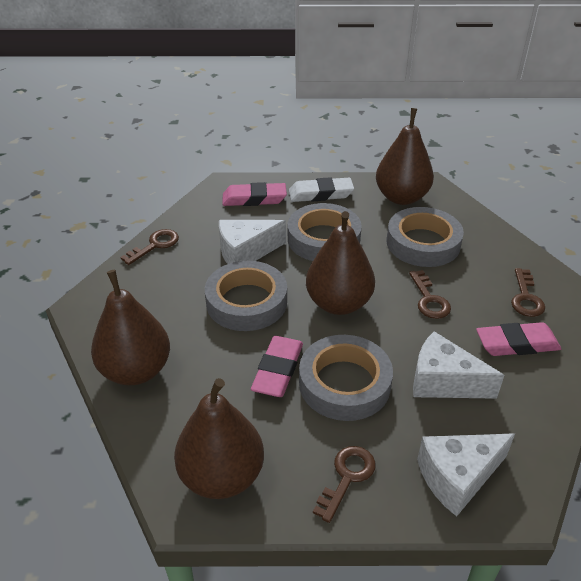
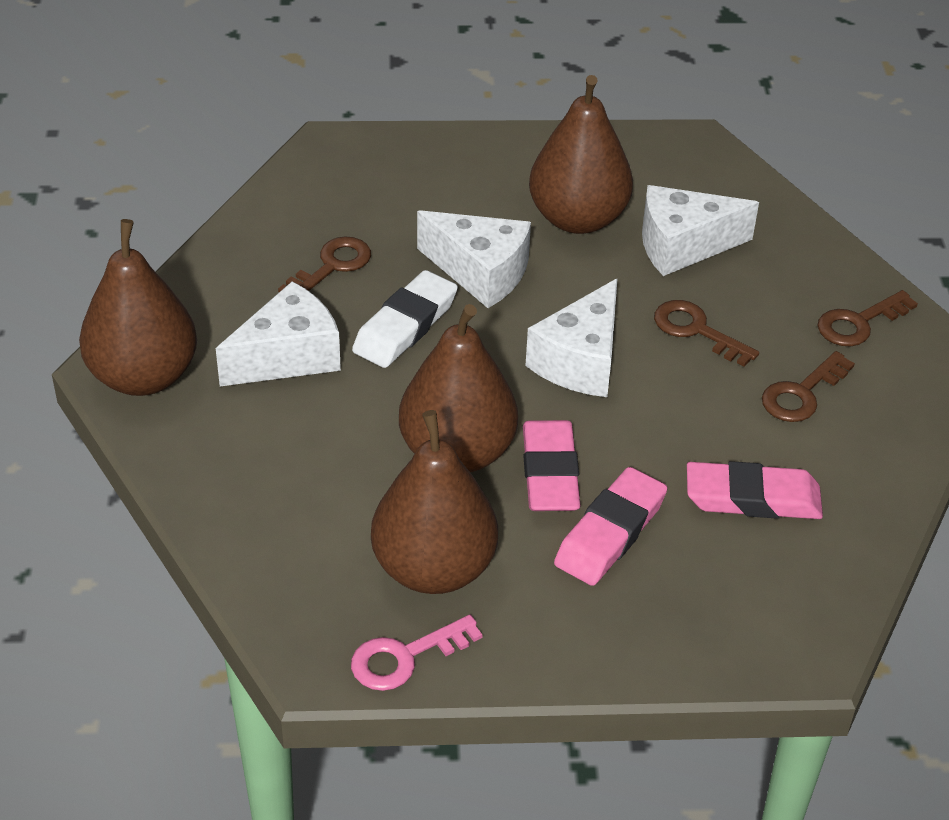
grey tape: 4 -> 0
pink key: 0 -> 1
white cheese: 3 -> 4

